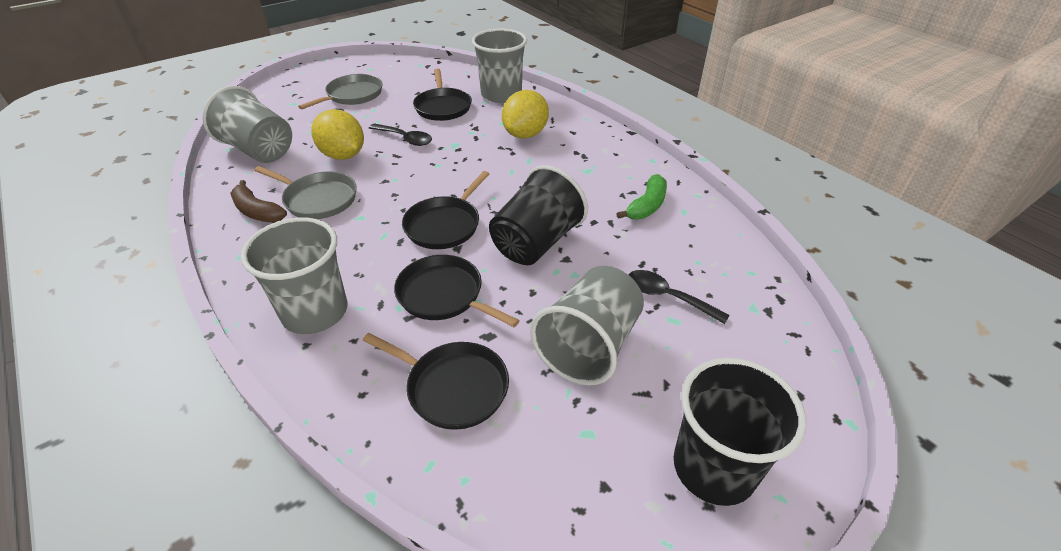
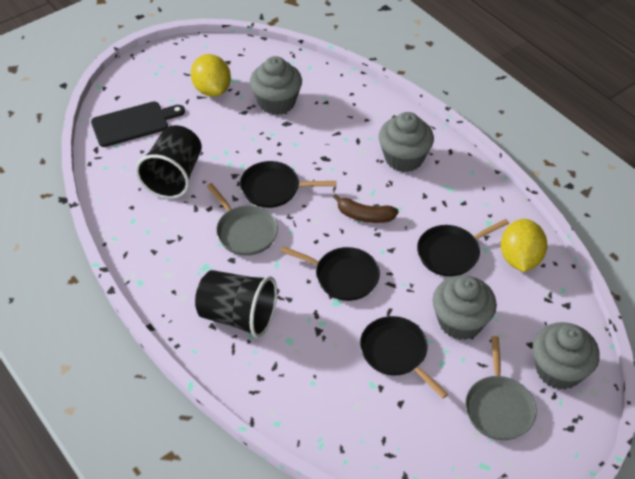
black cutting board: 0 -> 1
black spoon: 2 -> 0
green banana: 1 -> 0
grey cup: 4 -> 0
grey cupcake: 0 -> 4

